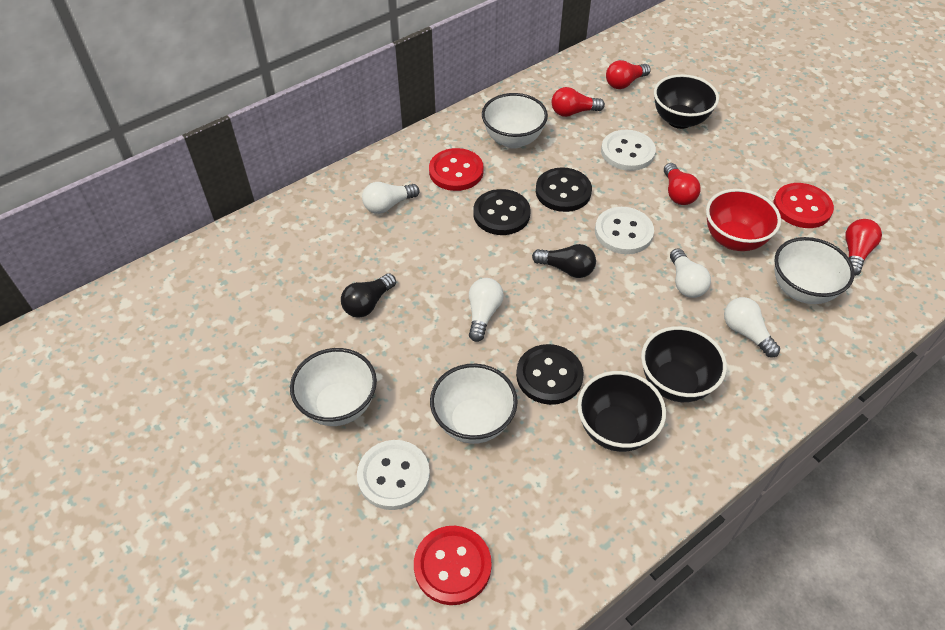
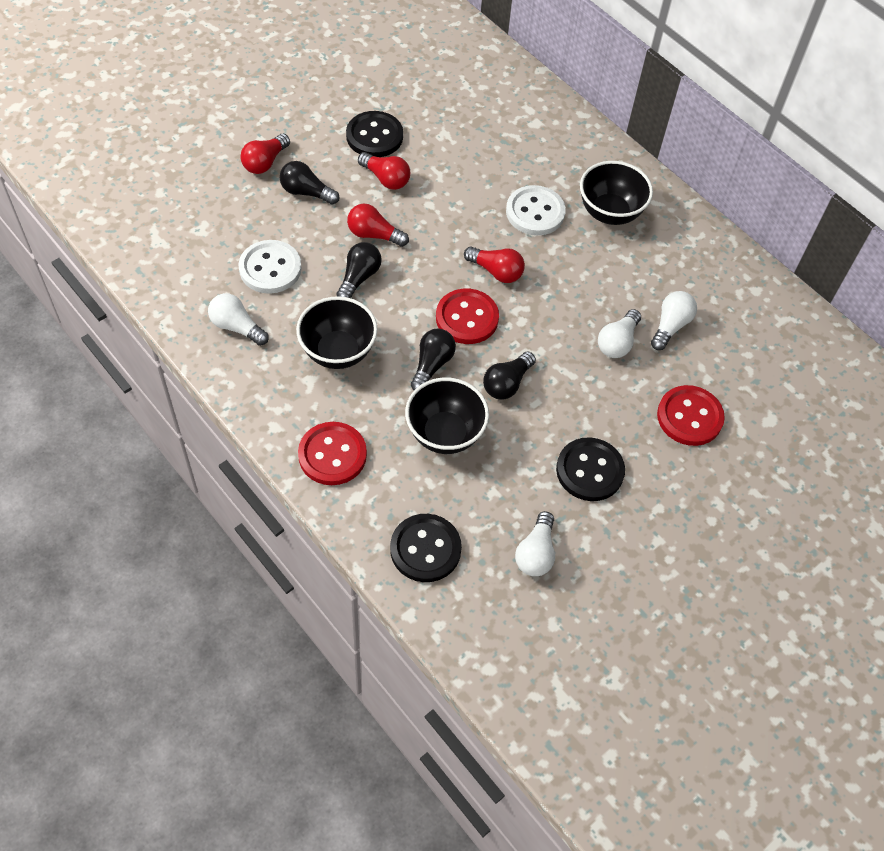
black light bulb: 2 -> 4
red bowl: 1 -> 0
white bowl: 4 -> 0
white button: 3 -> 2

